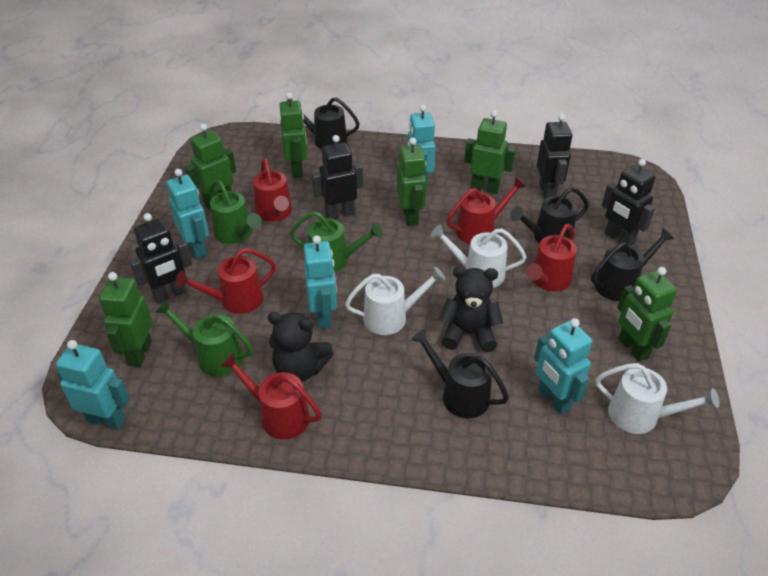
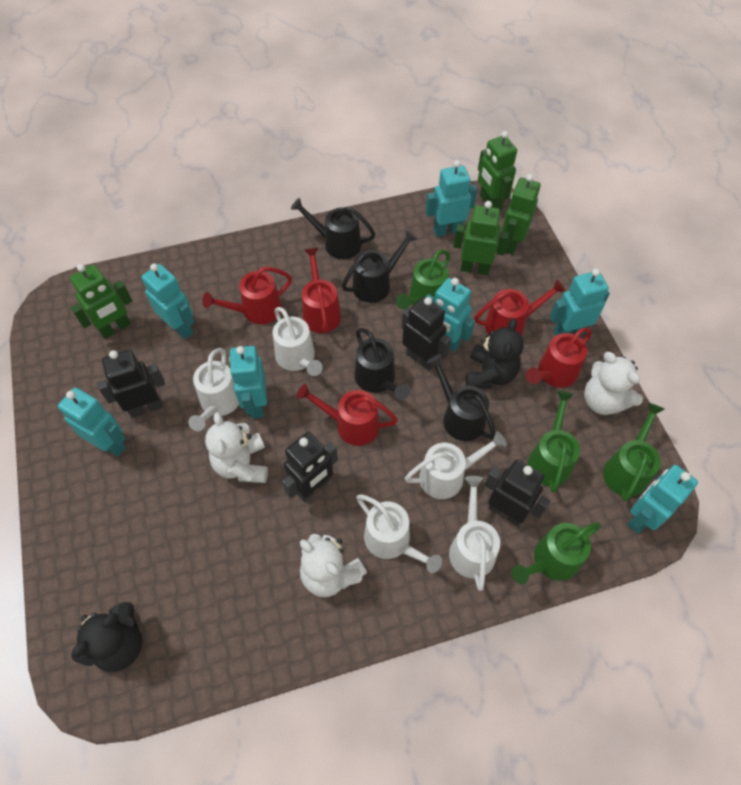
green robot: 6 -> 4
green watering can: 3 -> 4
turquoise robot: 5 -> 7
white teddy bear: 0 -> 3
white watering can: 3 -> 5

